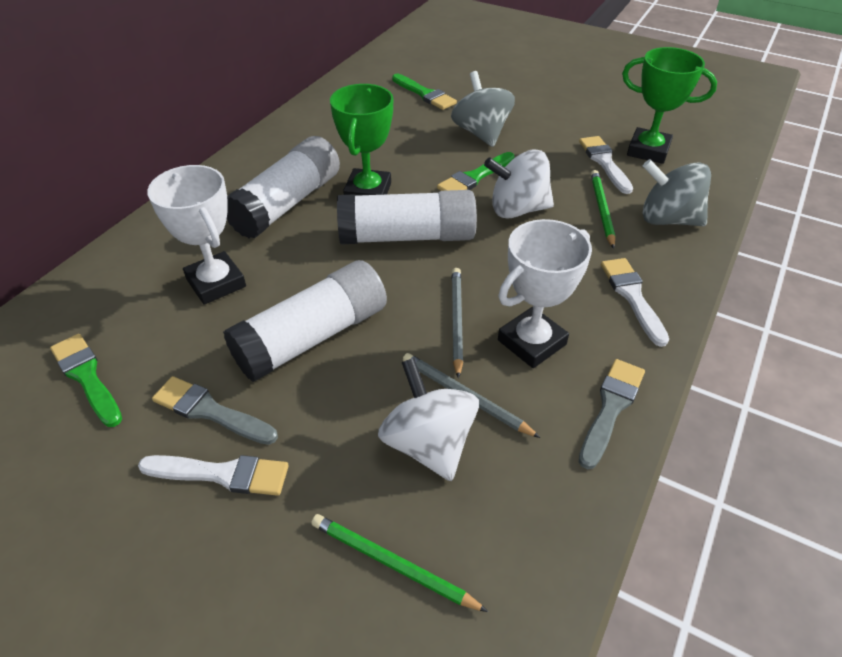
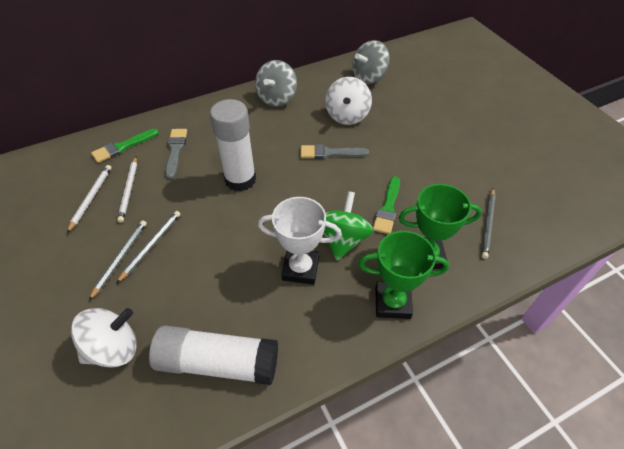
green brush: 3 -> 2
green pencil: 2 -> 0
green spinning top: 0 -> 1
grey pencil: 2 -> 3
white brush: 3 -> 0
white glue stick: 3 -> 2
white pencil: 0 -> 2
white trophy: 2 -> 1

